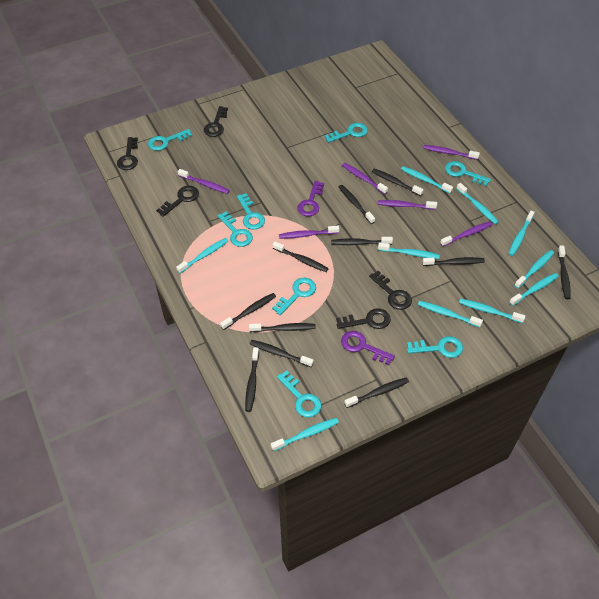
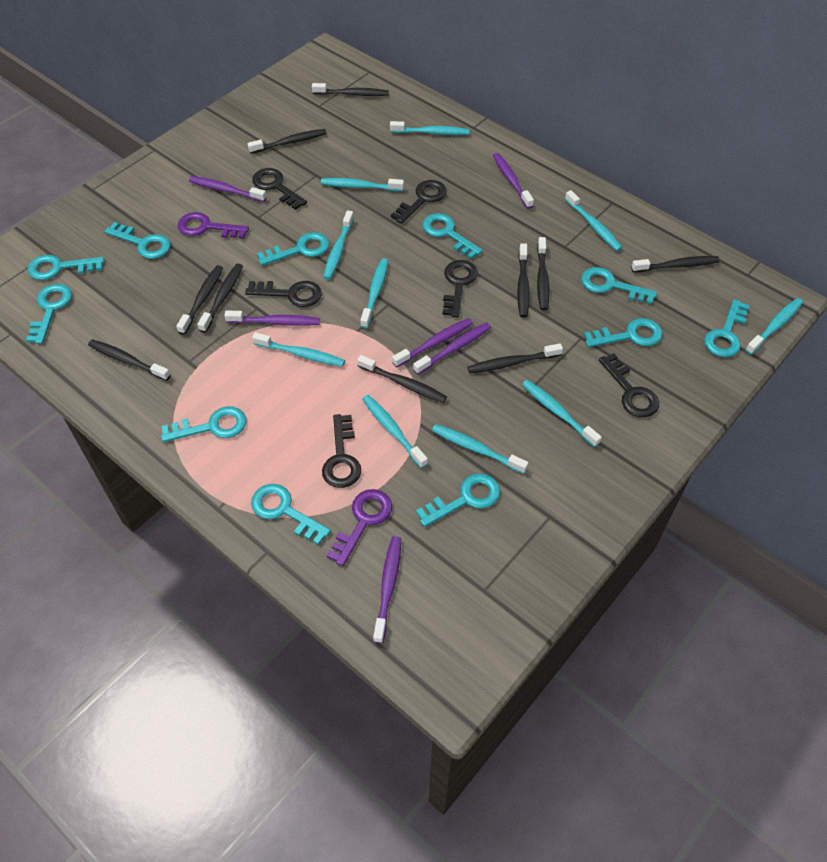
black key: 5 -> 6
black toothbrush: 11 -> 10
turquoise key: 8 -> 11

